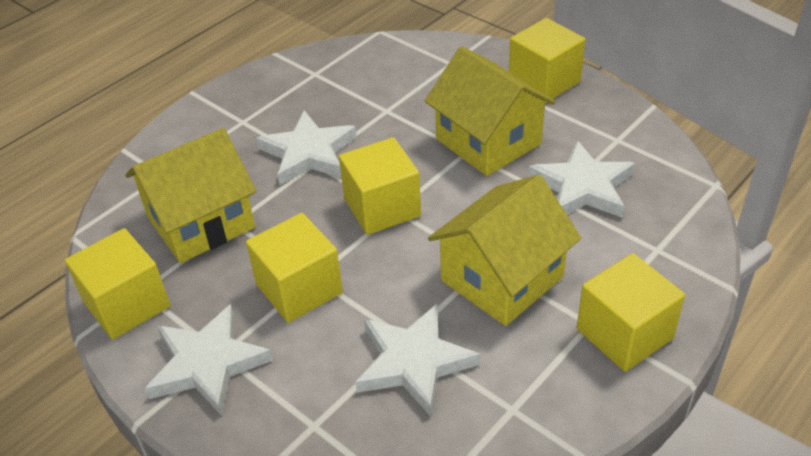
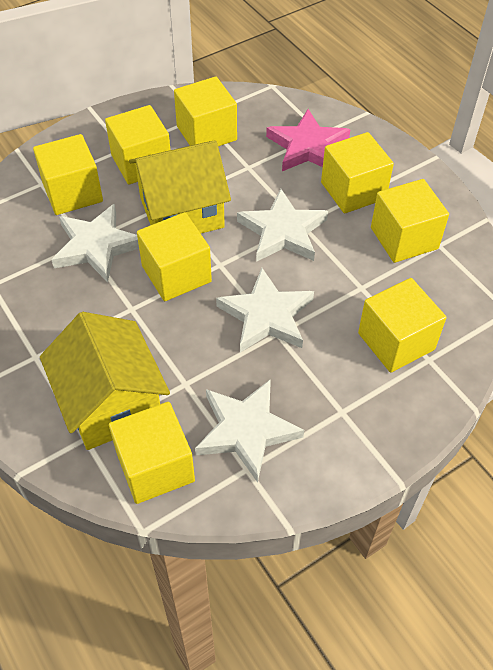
pink star: 0 -> 1
yellow cube: 5 -> 8
yellow house: 3 -> 2

